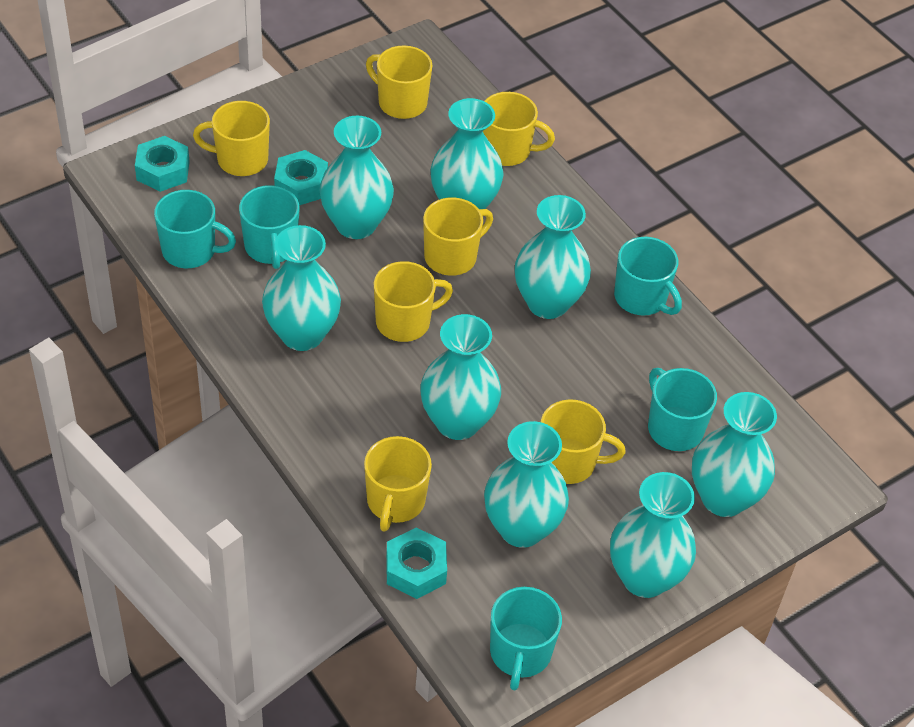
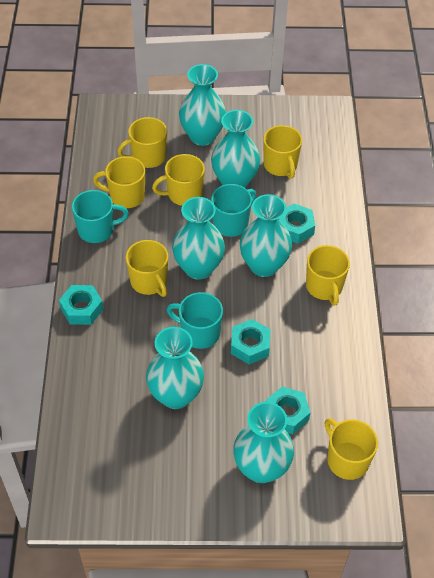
turquoise mug: 5 -> 3
turquoise nut: 3 -> 4
turquoise vase: 8 -> 6

